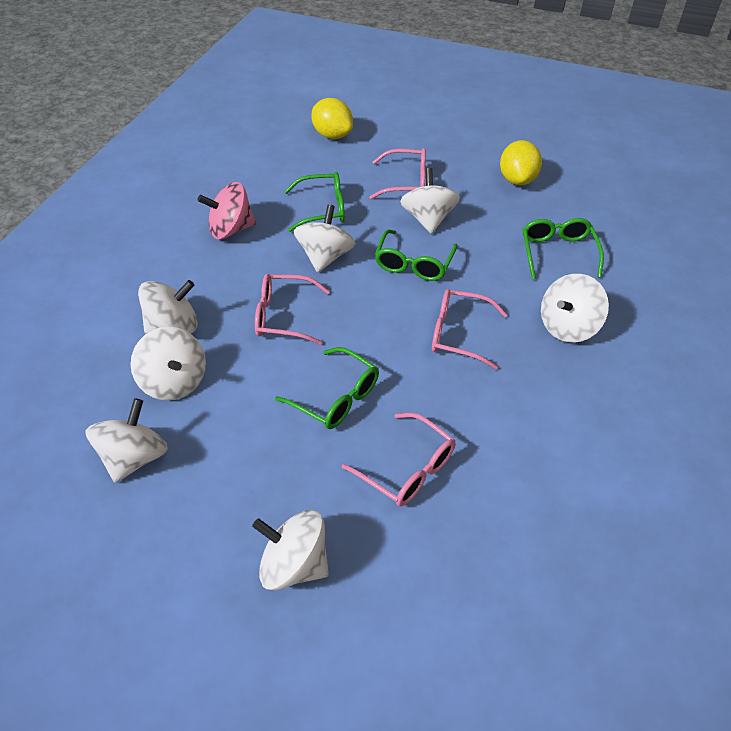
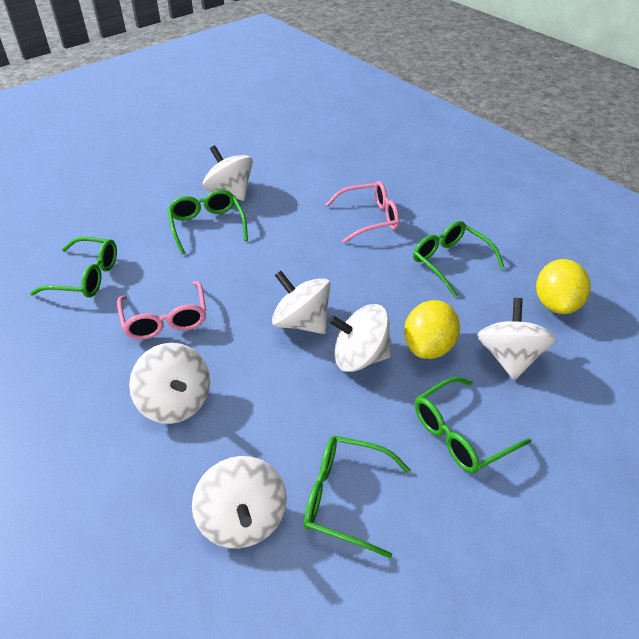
green glasses: 4 -> 5
pink glasses: 4 -> 2
pink spinning top: 1 -> 0
white spinning top: 7 -> 6

